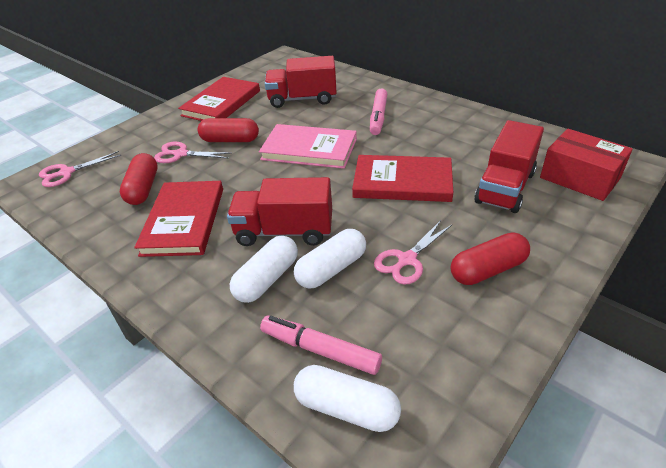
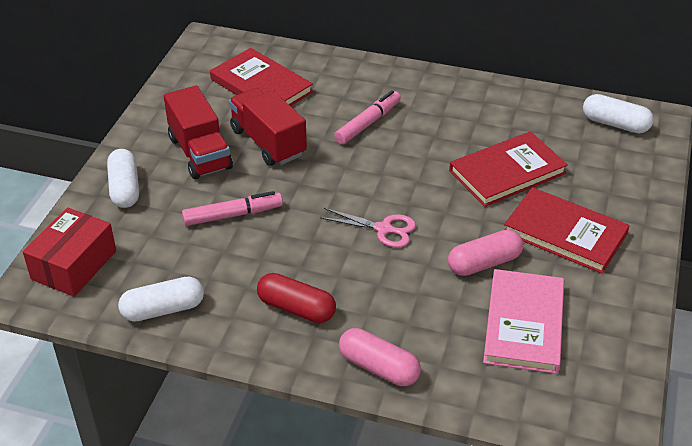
pink capsule: 0 -> 2
pink scissors: 3 -> 1
red capsule: 3 -> 1
red truck: 3 -> 2

